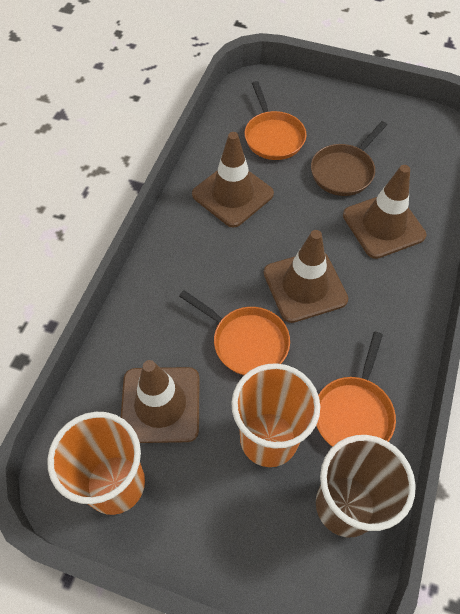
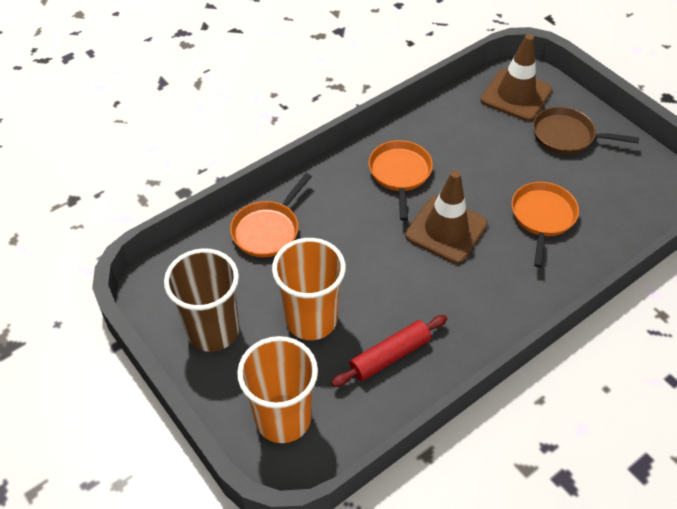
brown traffic cone: 4 -> 2
red rolling pin: 0 -> 1

